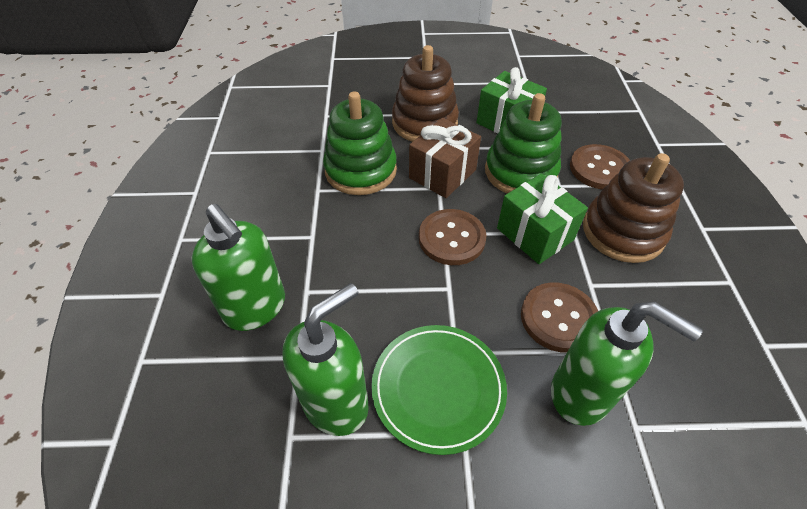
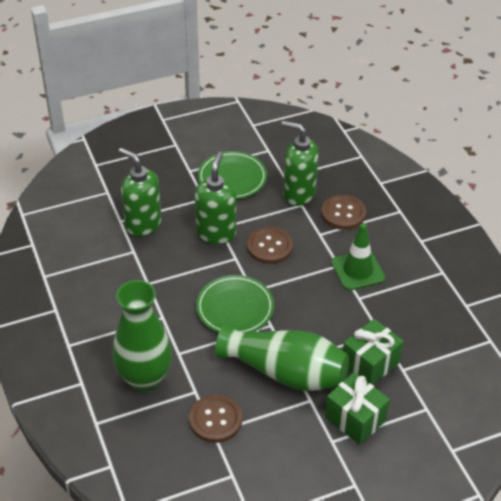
brown gift: 1 -> 0
brown stacking toy: 2 -> 0
green plate: 1 -> 2
green stacking toy: 2 -> 0
green traffic cone: 0 -> 1
green vase: 0 -> 2

